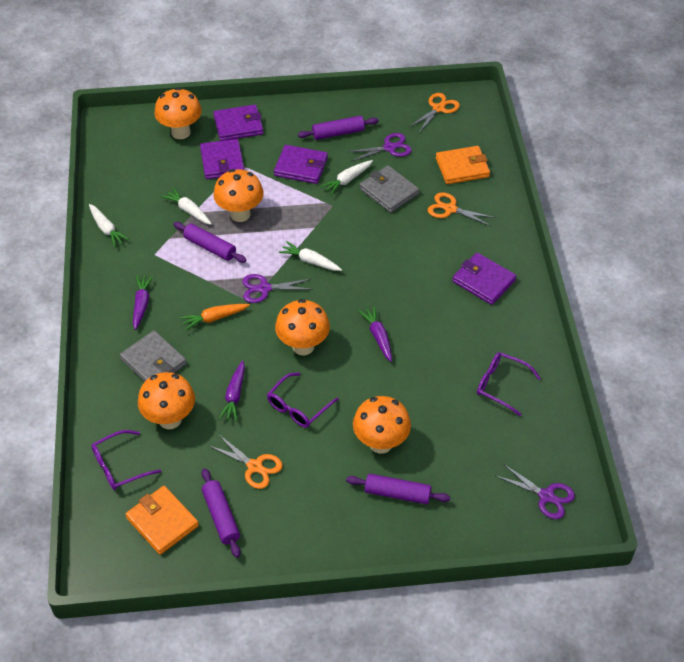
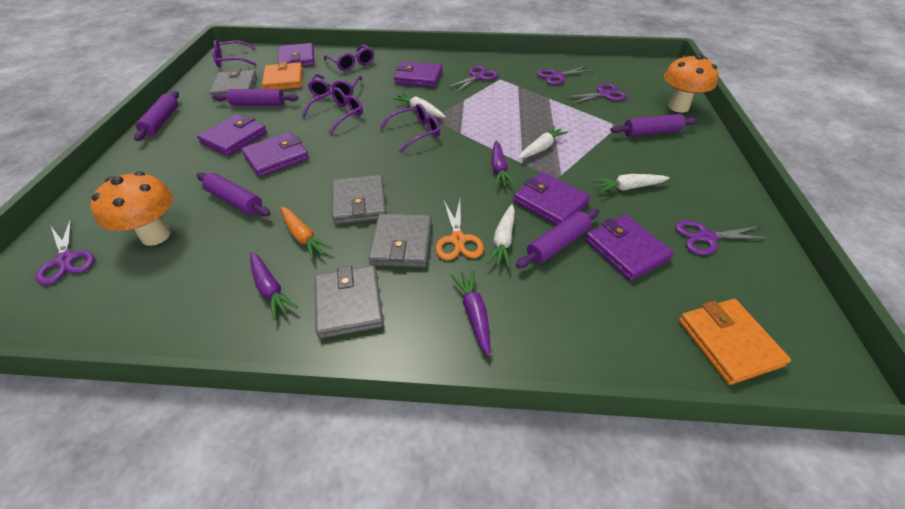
grey wallet: 2 -> 4
orange mushroom: 5 -> 2
orange scissors: 3 -> 1
purple glasses: 3 -> 5
purple rolling pin: 4 -> 5
purple scissors: 3 -> 5
purple wallet: 4 -> 6

